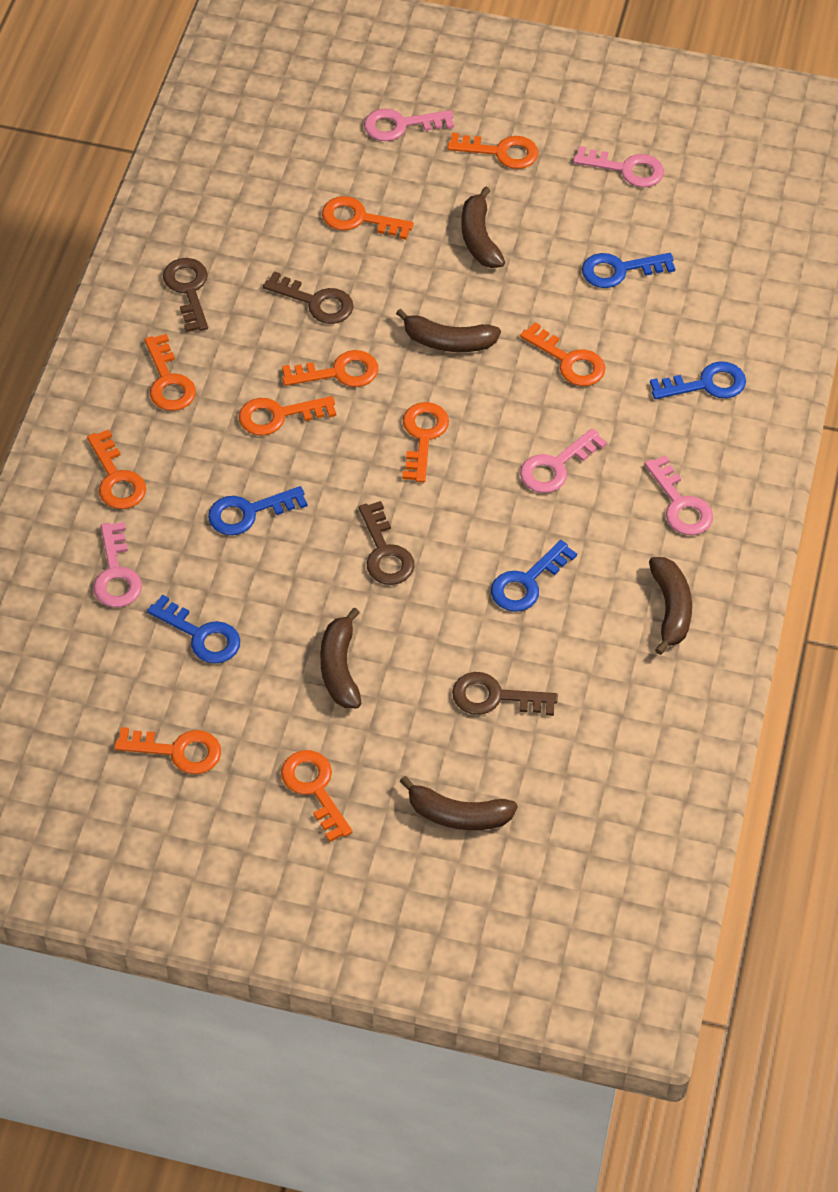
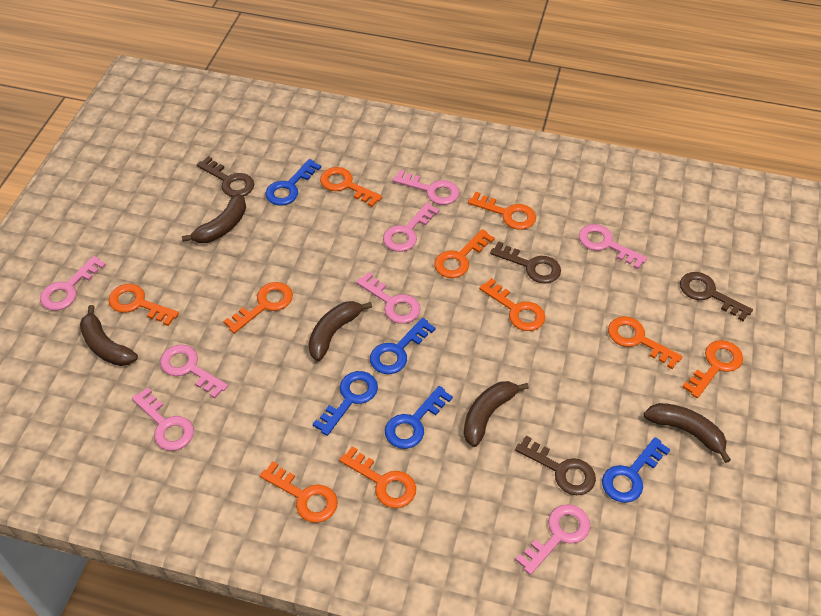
pink key: 5 -> 8

